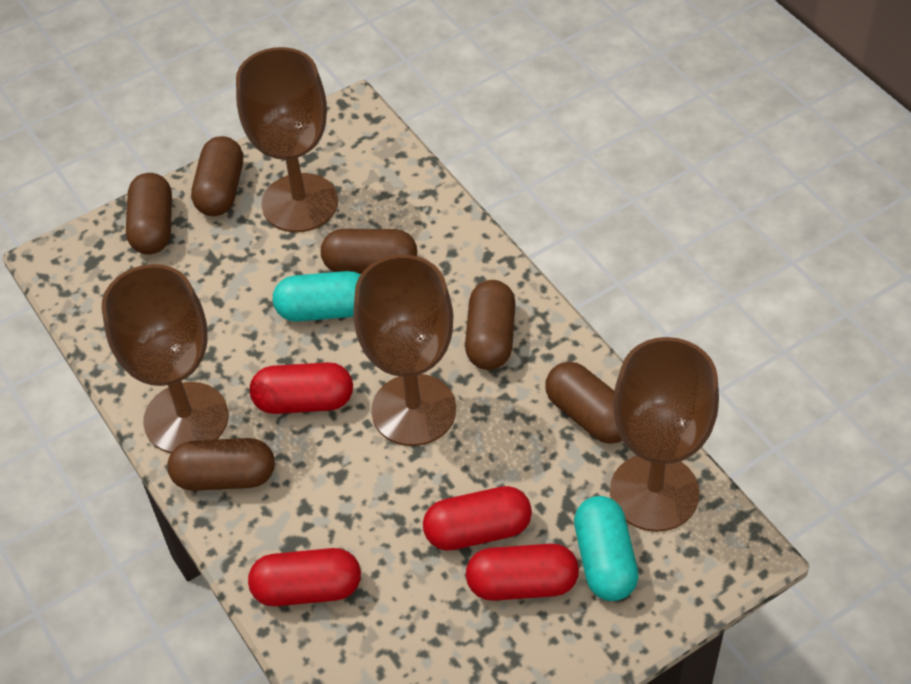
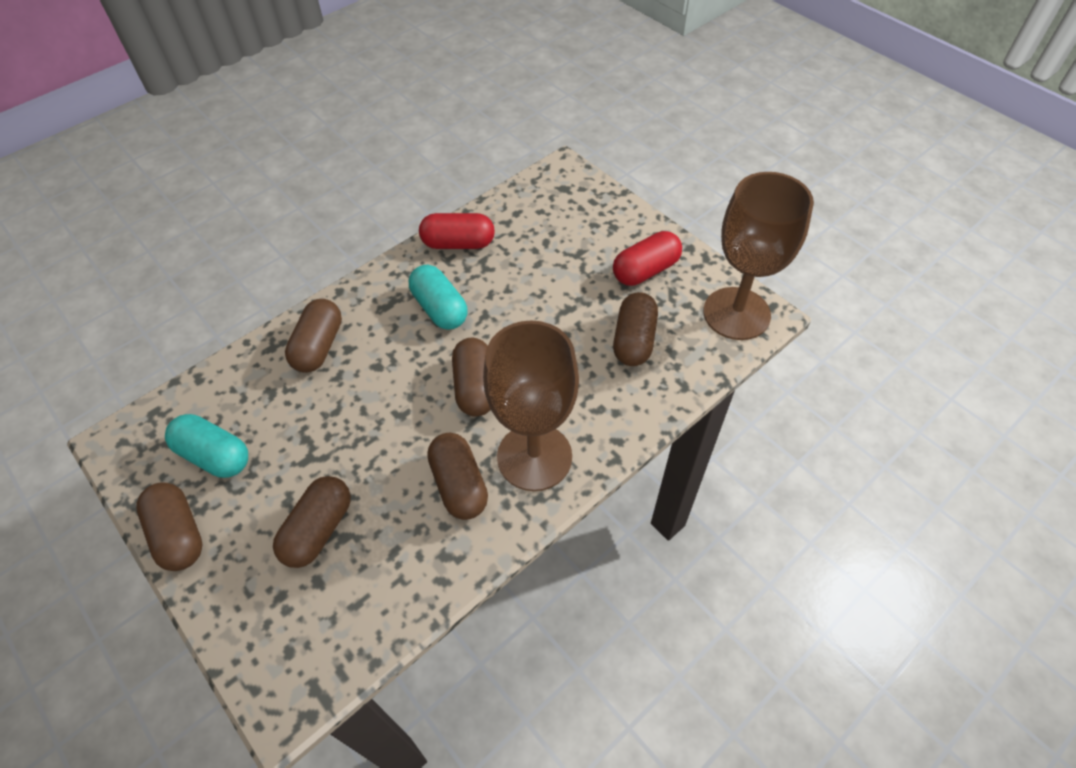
brown goblet: 4 -> 2
red capsule: 4 -> 2

